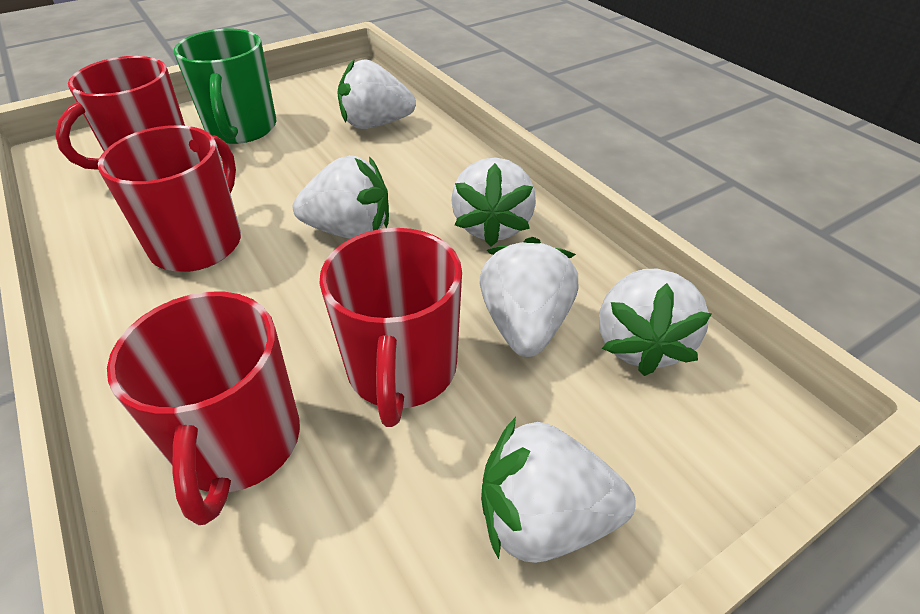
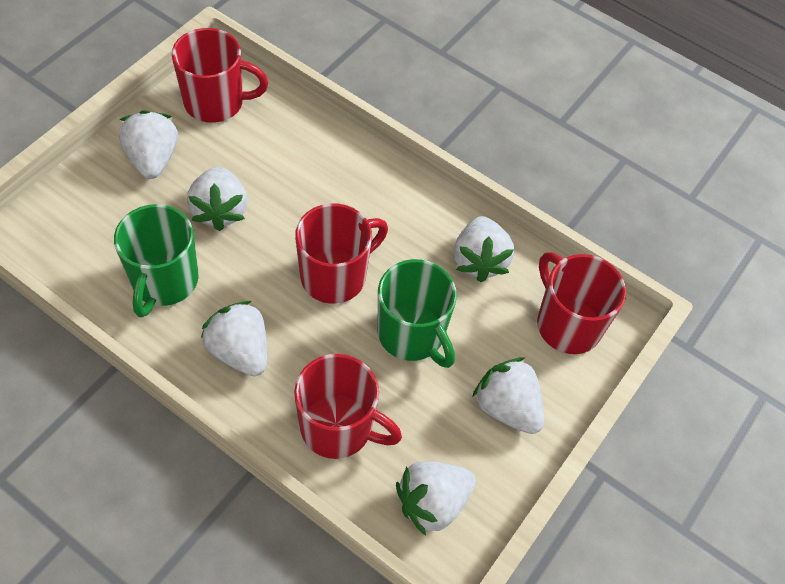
green mug: 1 -> 2

